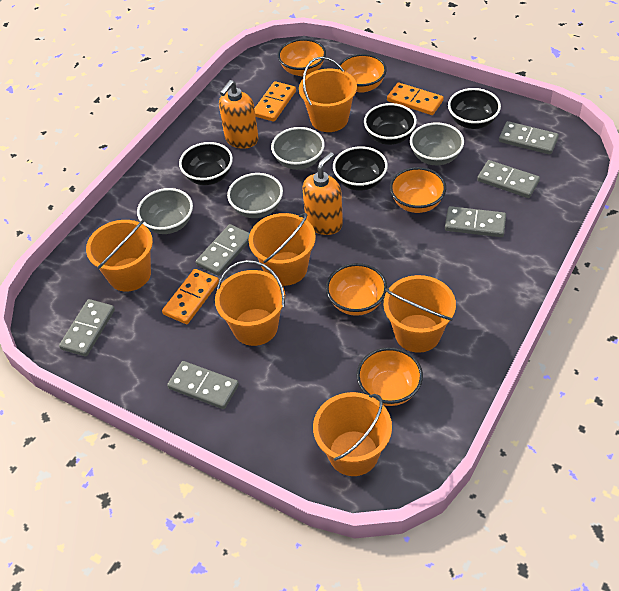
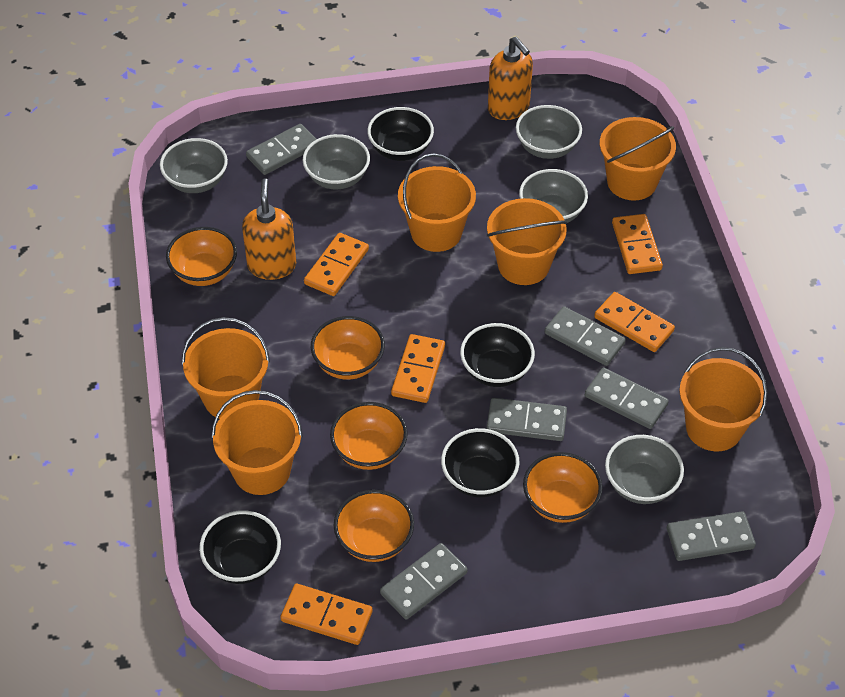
grey bowl: 4 -> 5
orange domino: 3 -> 5

